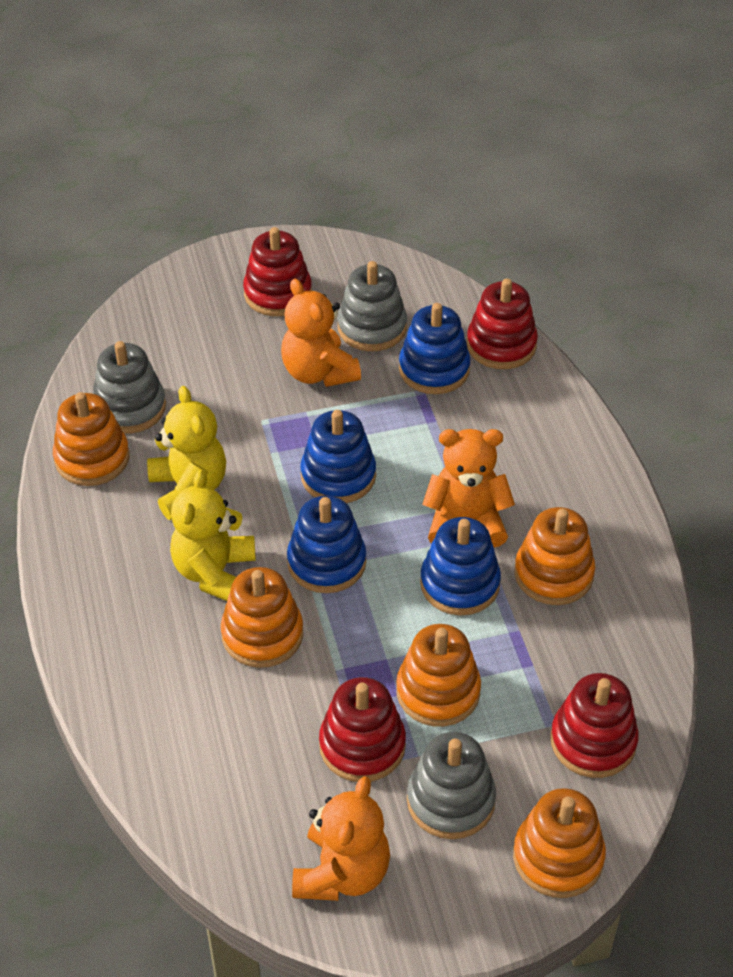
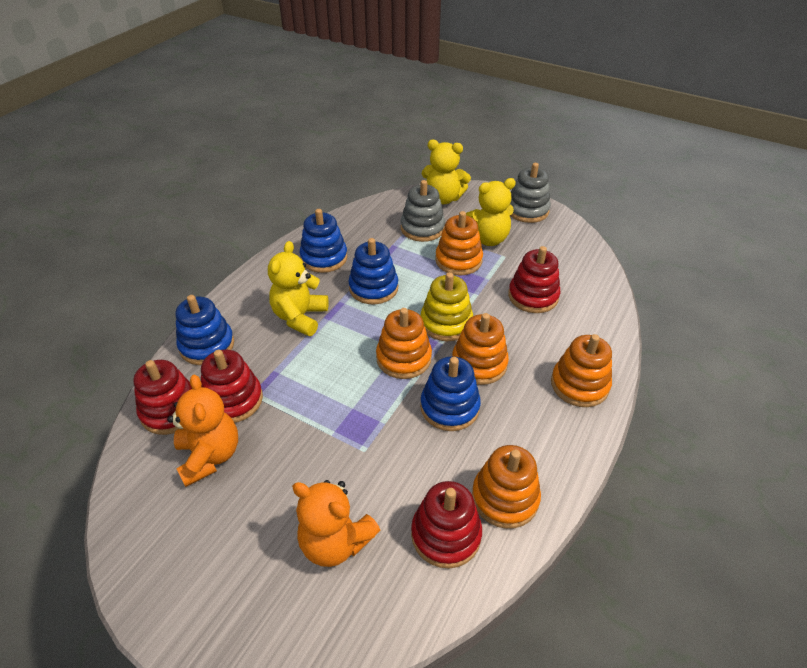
grey stacking toy: 3 -> 2
orange teddy bear: 3 -> 2
yellow stacking toy: 0 -> 1
yellow teddy bear: 2 -> 3

